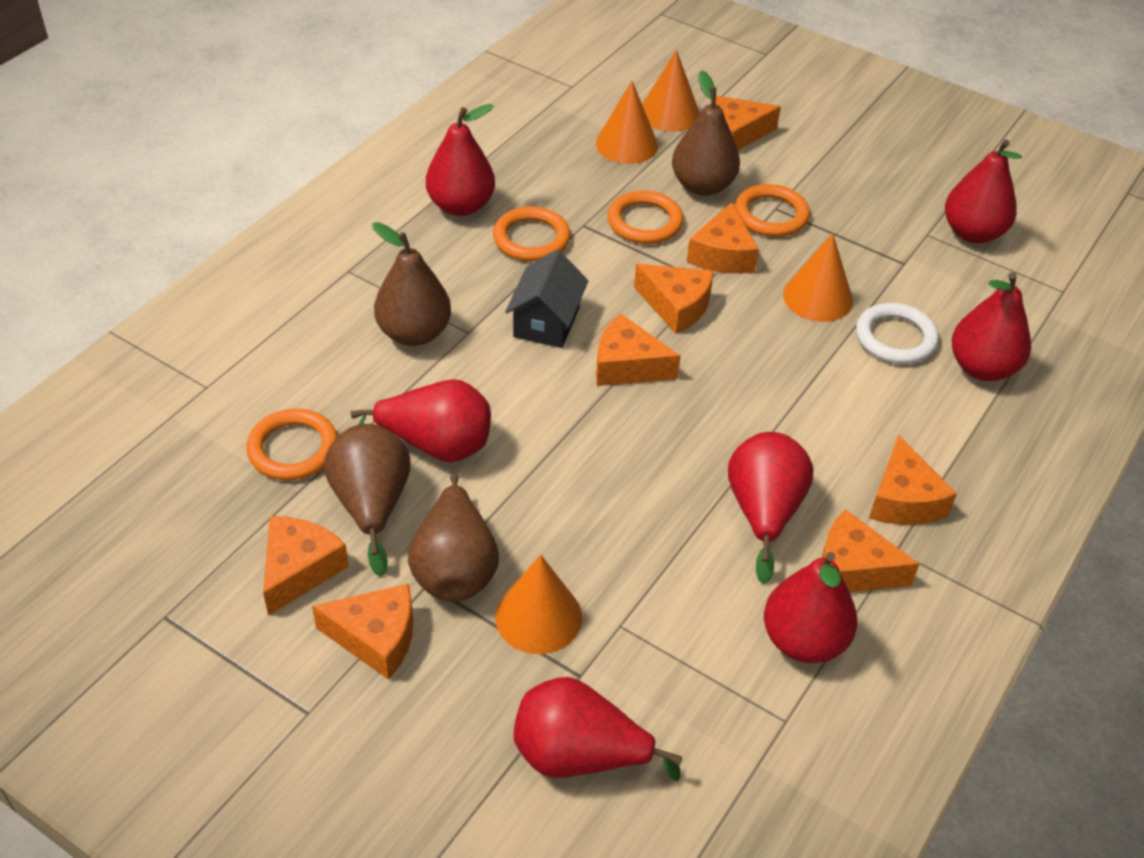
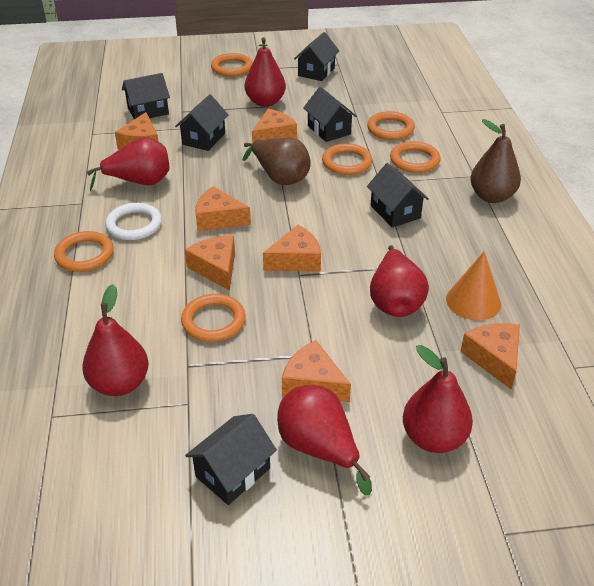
black house: 1 -> 6
brown pear: 4 -> 2
orange cheese: 8 -> 7
orange cone: 4 -> 1
orange ring: 4 -> 6
red pear: 7 -> 6

